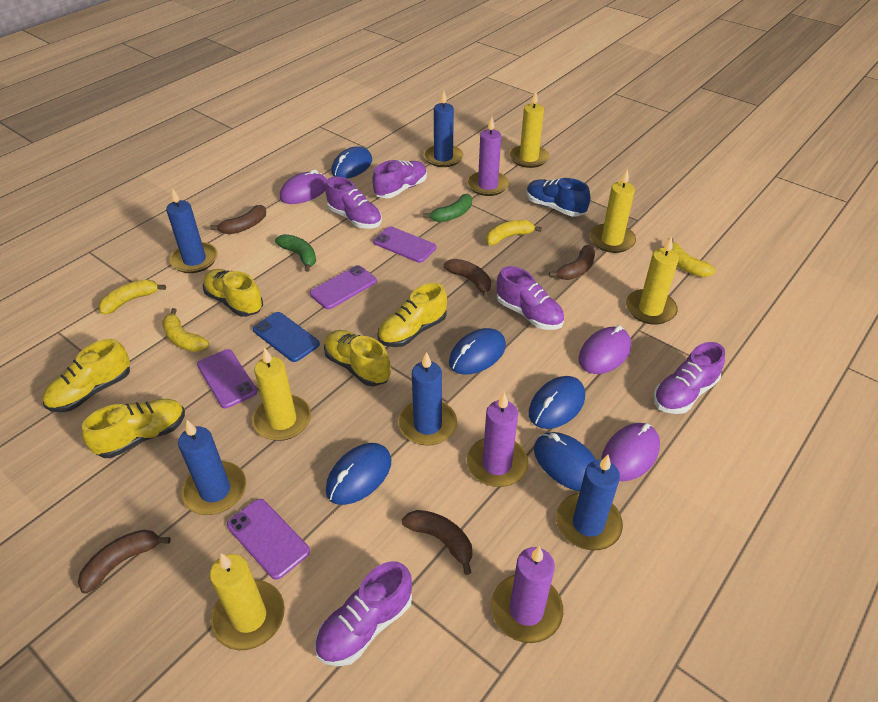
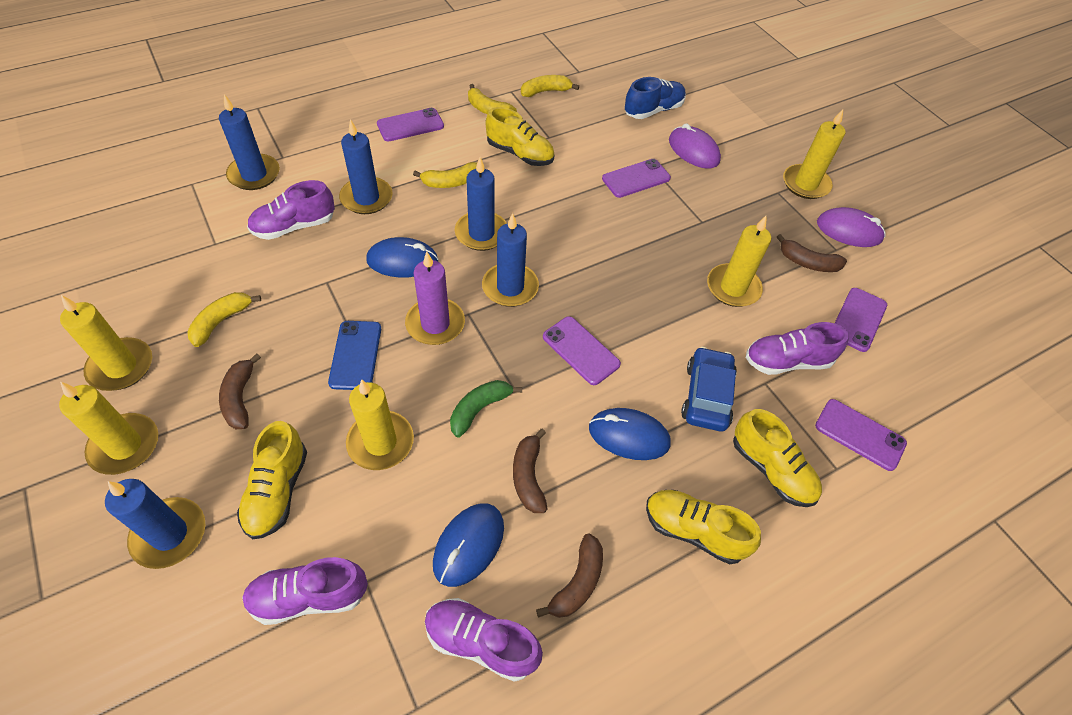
blue car: 0 -> 1
blue mouse: 5 -> 3
brown banana: 5 -> 4
green banana: 2 -> 1
purple candle: 3 -> 1
purple mouse: 3 -> 2
purple phone: 4 -> 5
purple shoe: 5 -> 4
yellow shoe: 5 -> 4

